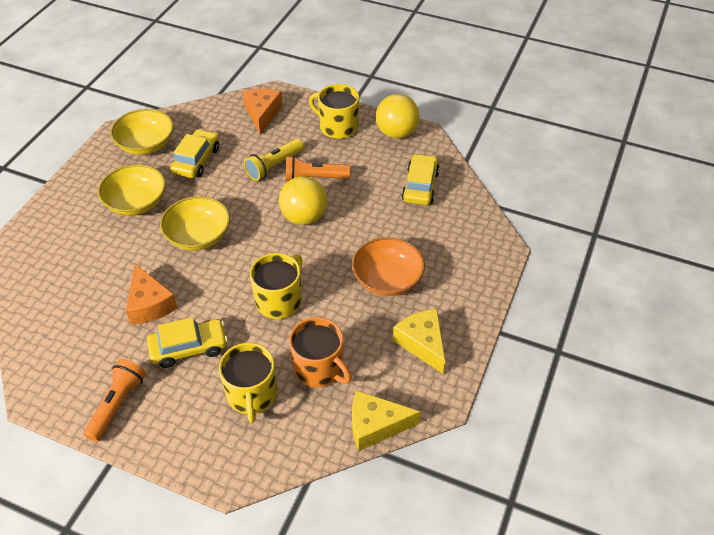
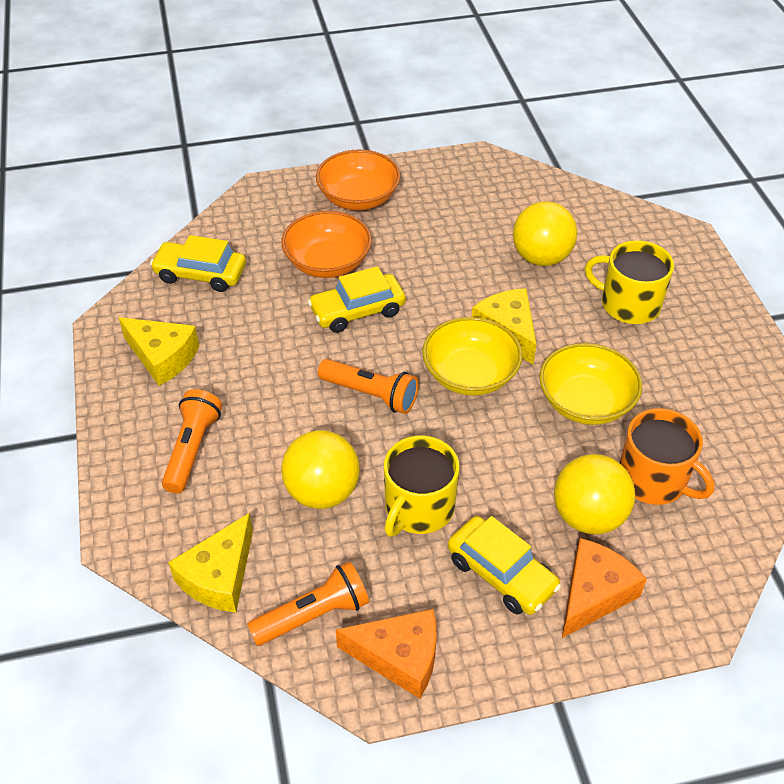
orange bowl: 1 -> 2
orange flashlight: 2 -> 3
yellow ball: 2 -> 3
yellow bowl: 3 -> 2
yellow cheese: 2 -> 3
yellow flashlight: 1 -> 0
yellow mug: 3 -> 2

